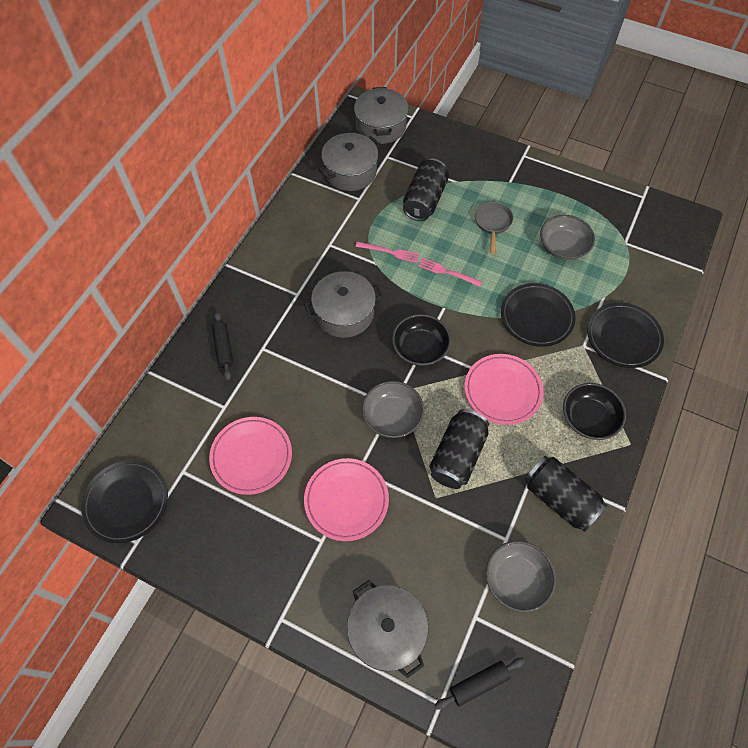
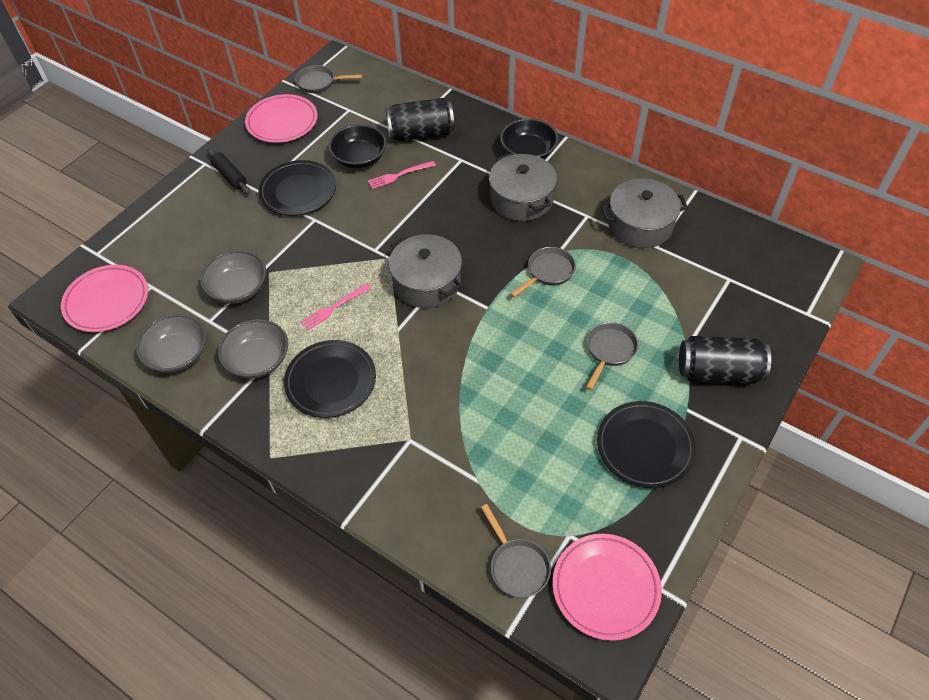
black can: 3 -> 2
black rolling pin: 2 -> 1
grey pan: 1 -> 4
grey pot: 4 -> 3

